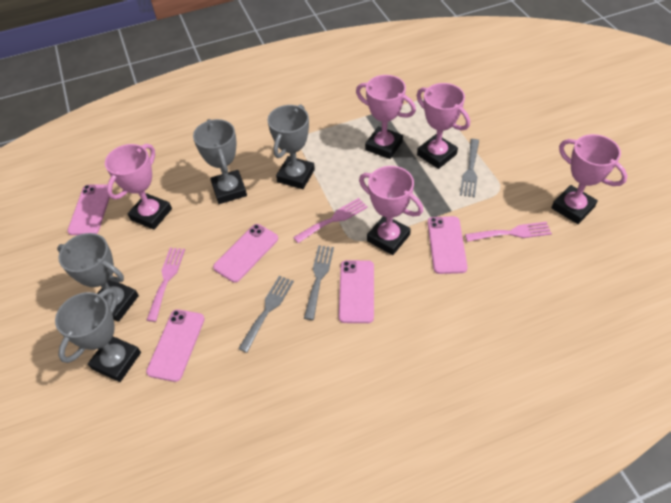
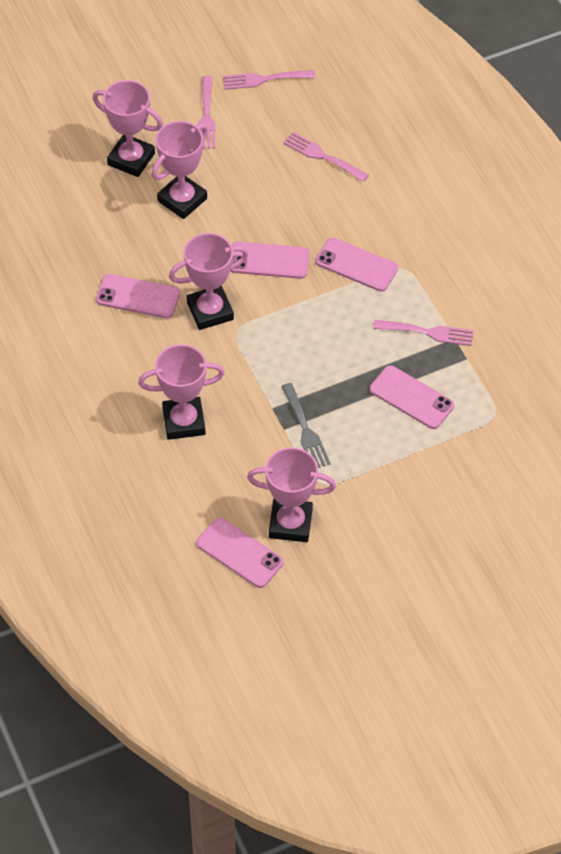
grey fork: 3 -> 1
grey trophy: 4 -> 0
pink fork: 3 -> 4

